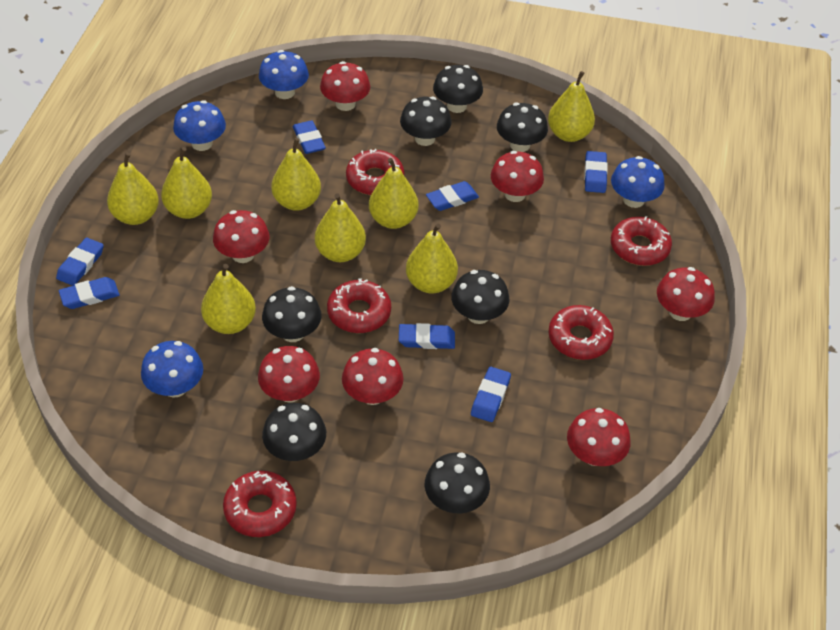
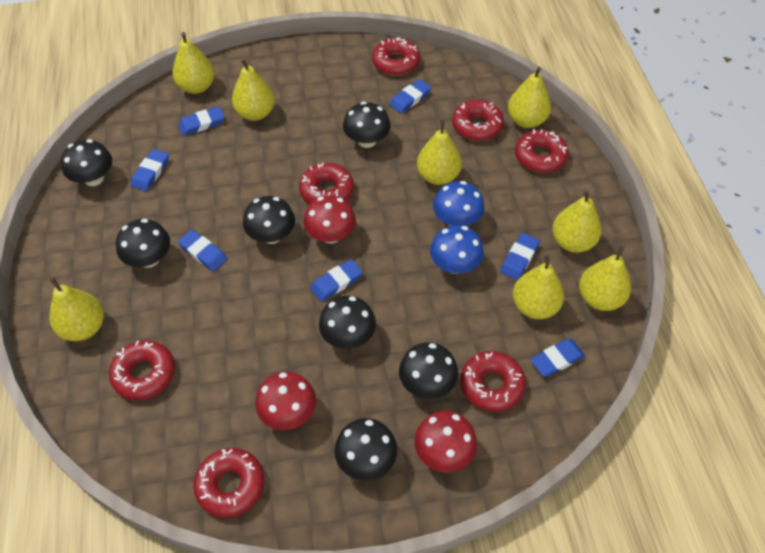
blue mushroom: 4 -> 2
red donut: 5 -> 7
red mushroom: 7 -> 3

